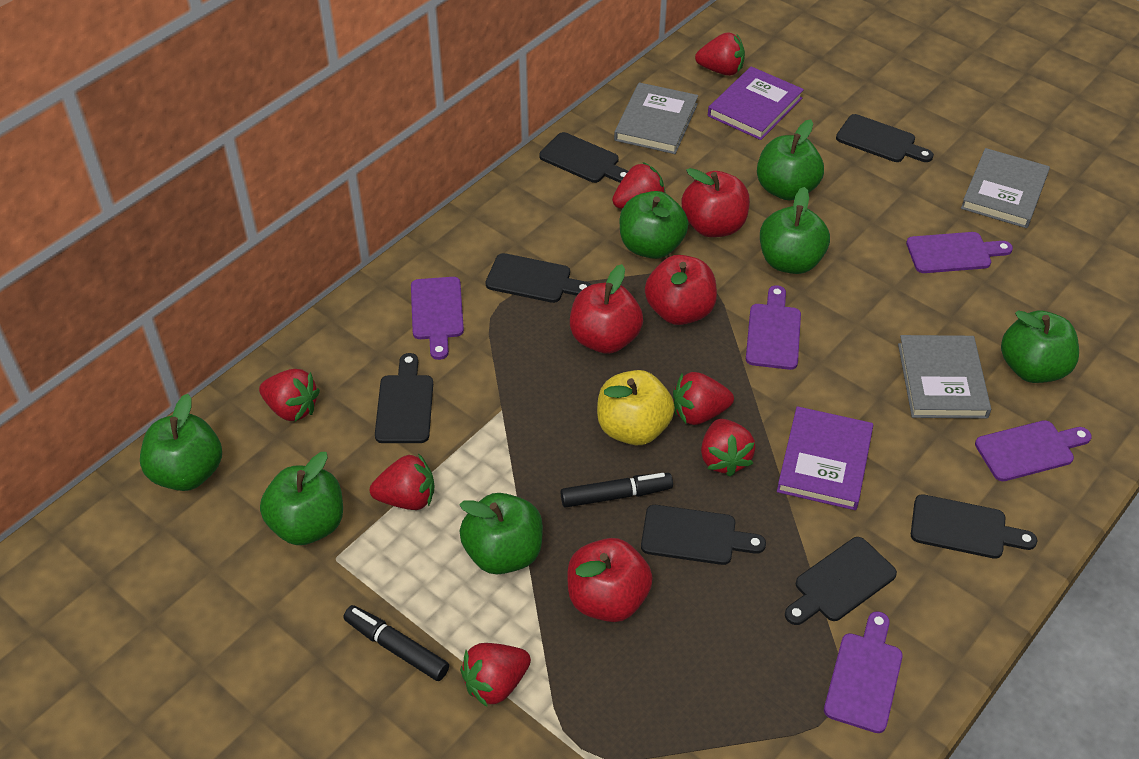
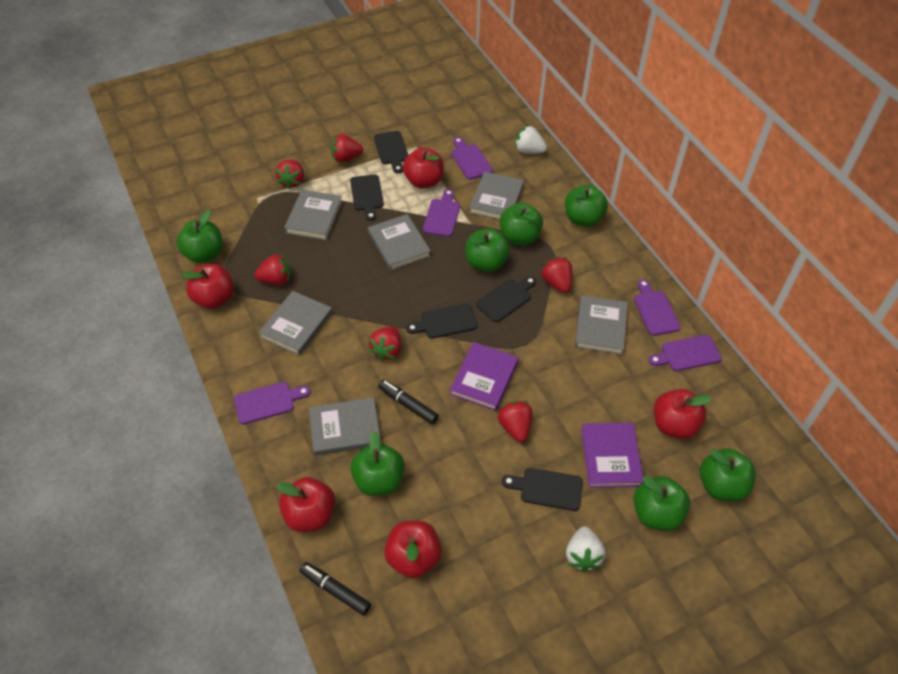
black cutting board: 7 -> 5
grey book: 3 -> 6
red apple: 4 -> 5
red strawberry: 7 -> 6
white strawberry: 0 -> 2
yellow apple: 1 -> 0

